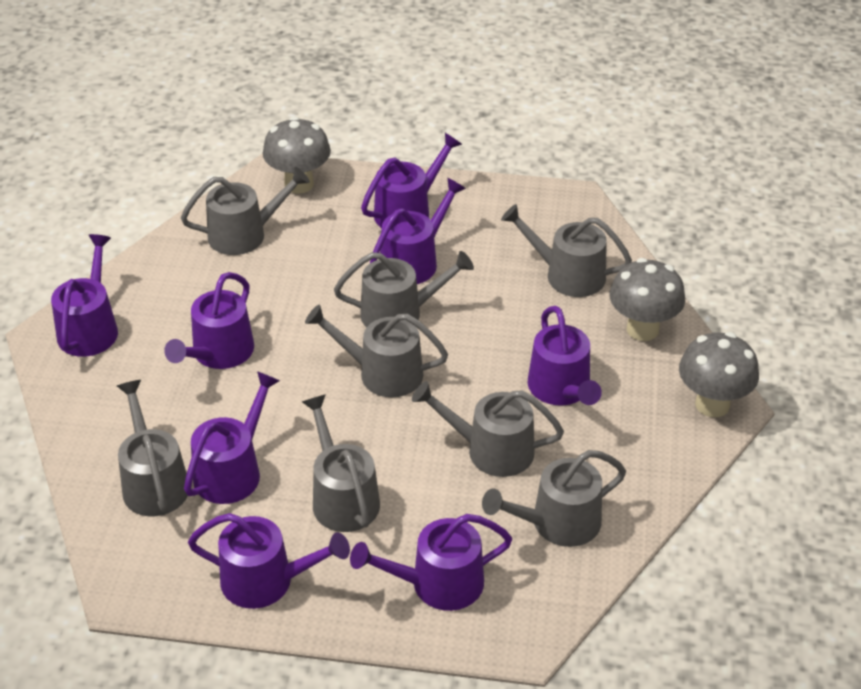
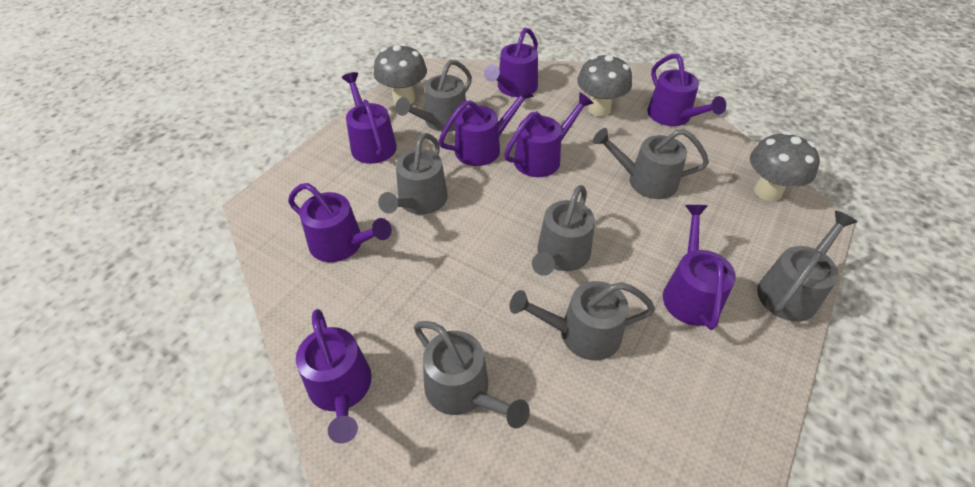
grey watering can: 8 -> 7

